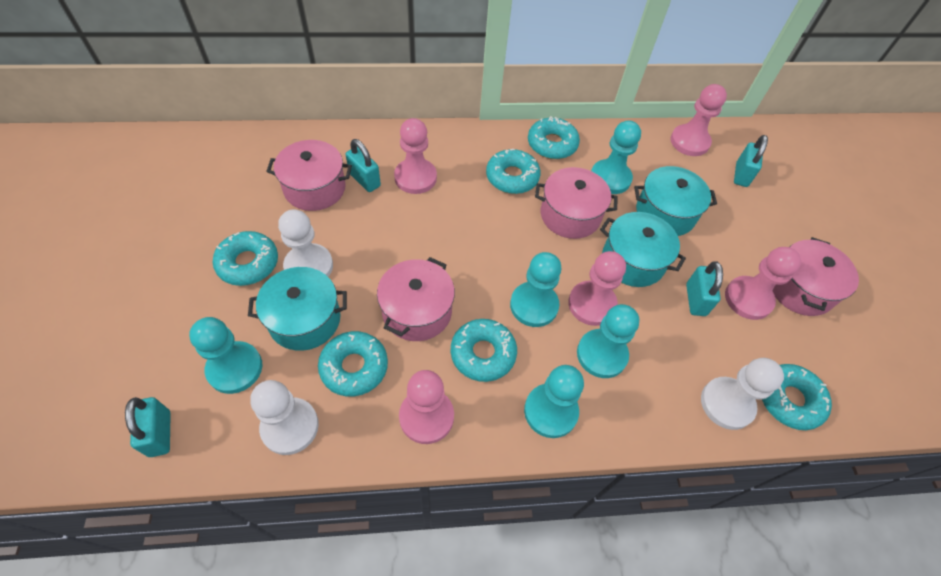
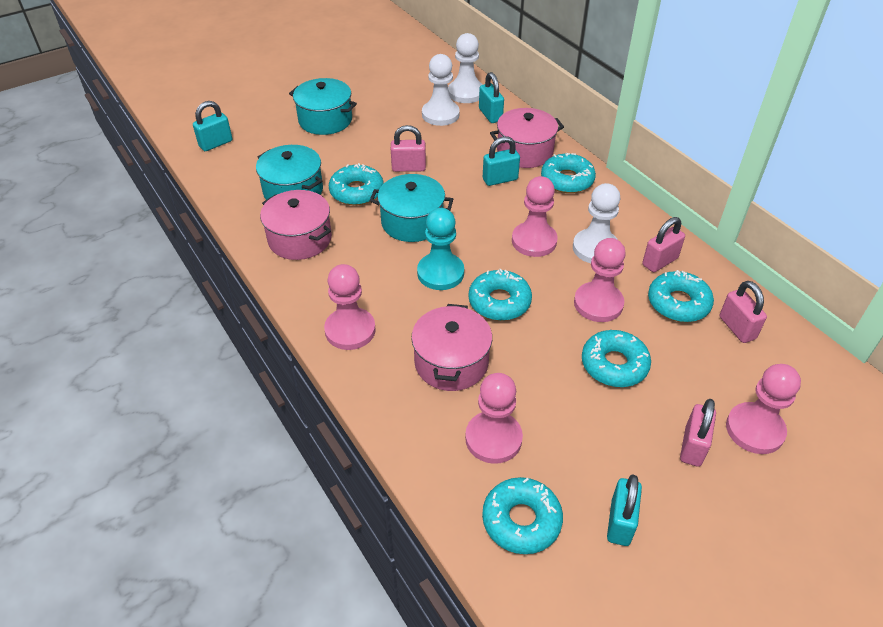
pink padlock: 0 -> 4
pink pot: 4 -> 3
turquoise pawn: 5 -> 1

